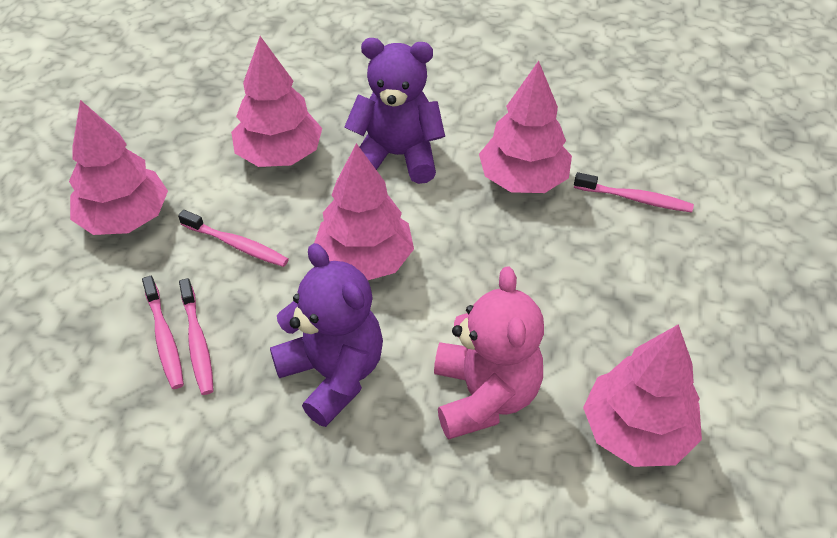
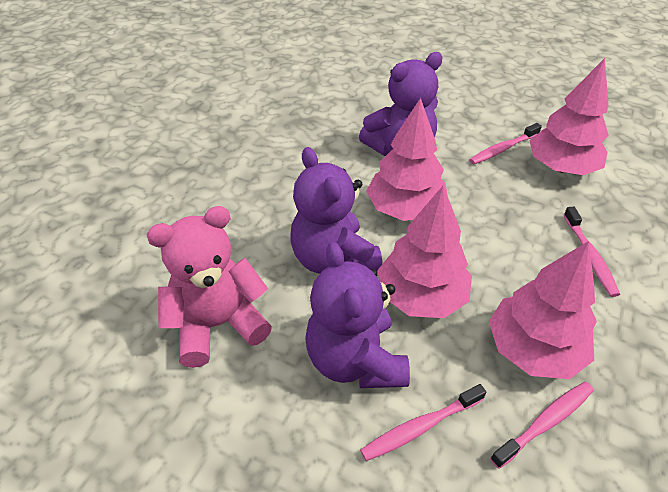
pink tree: 5 -> 4
purple teddy bear: 2 -> 3

